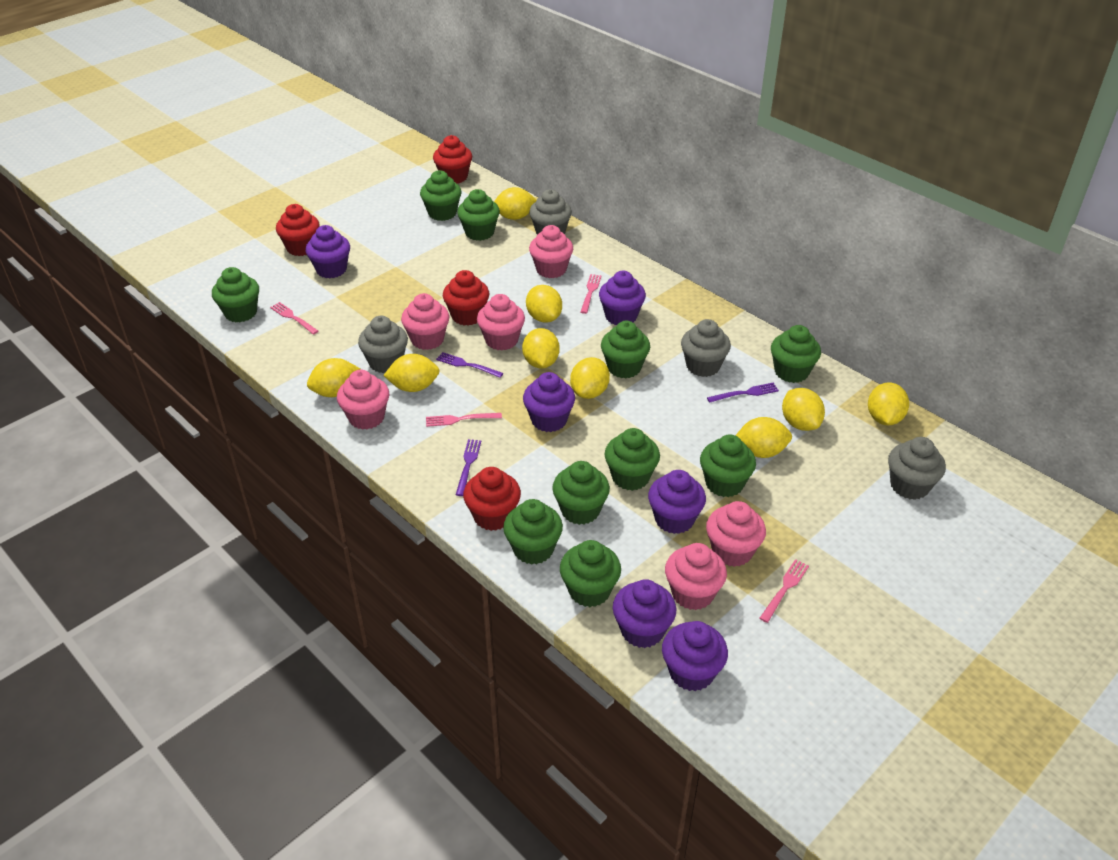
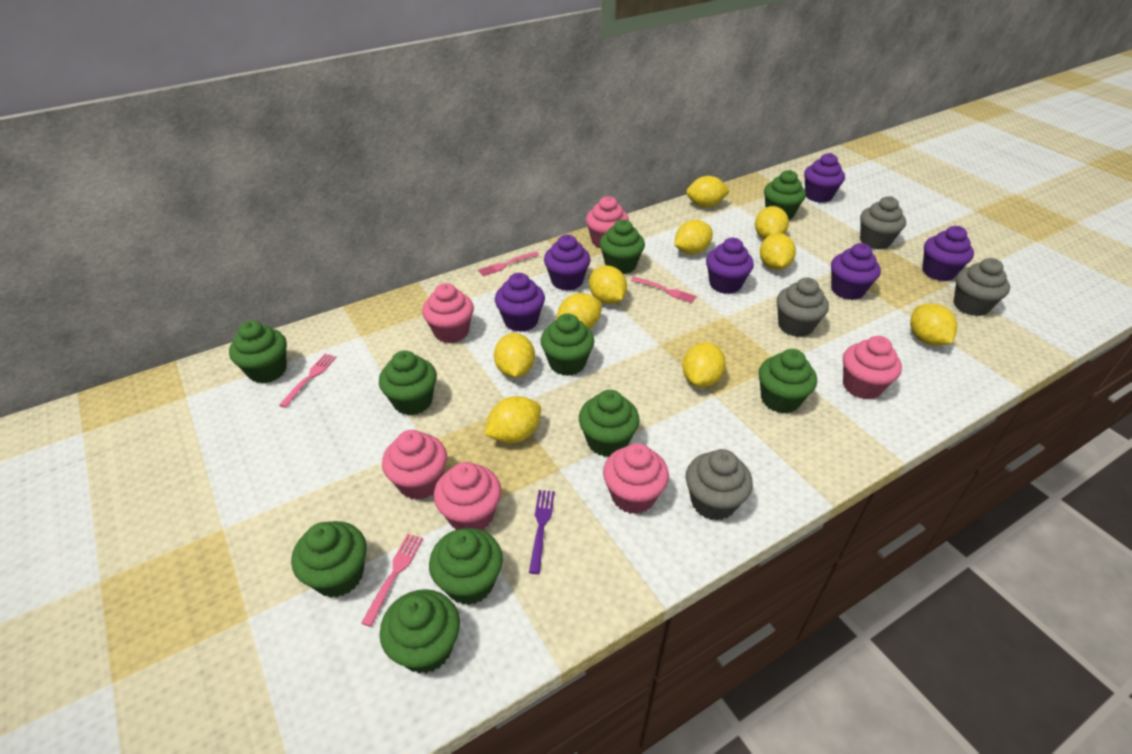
purple fork: 3 -> 1
red cupcake: 4 -> 0
yellow lemon: 9 -> 10

